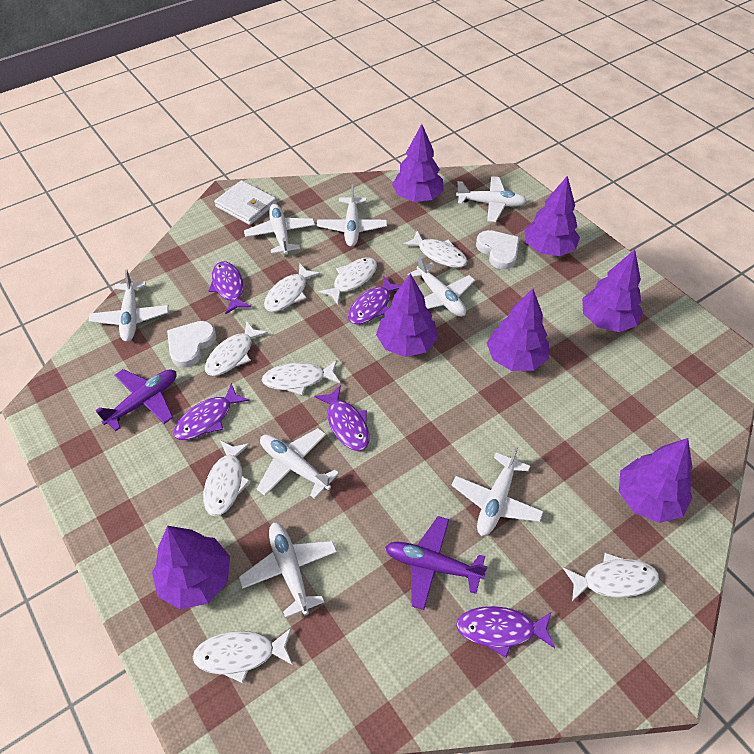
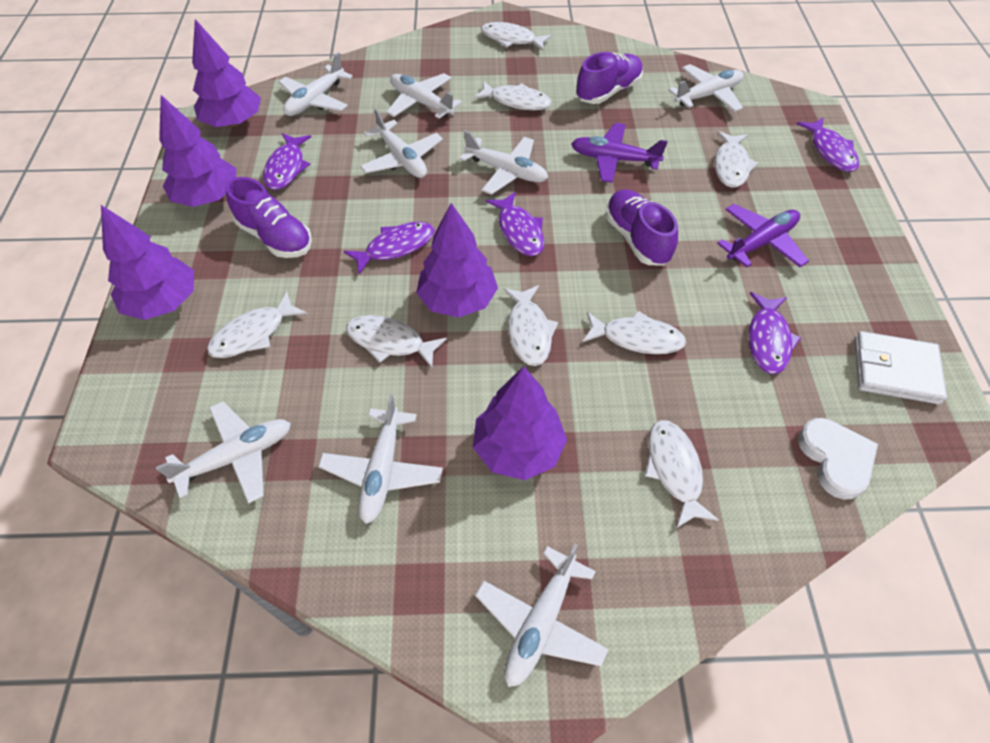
purple shoe: 0 -> 3
purple tree: 7 -> 5
white heart: 2 -> 1

